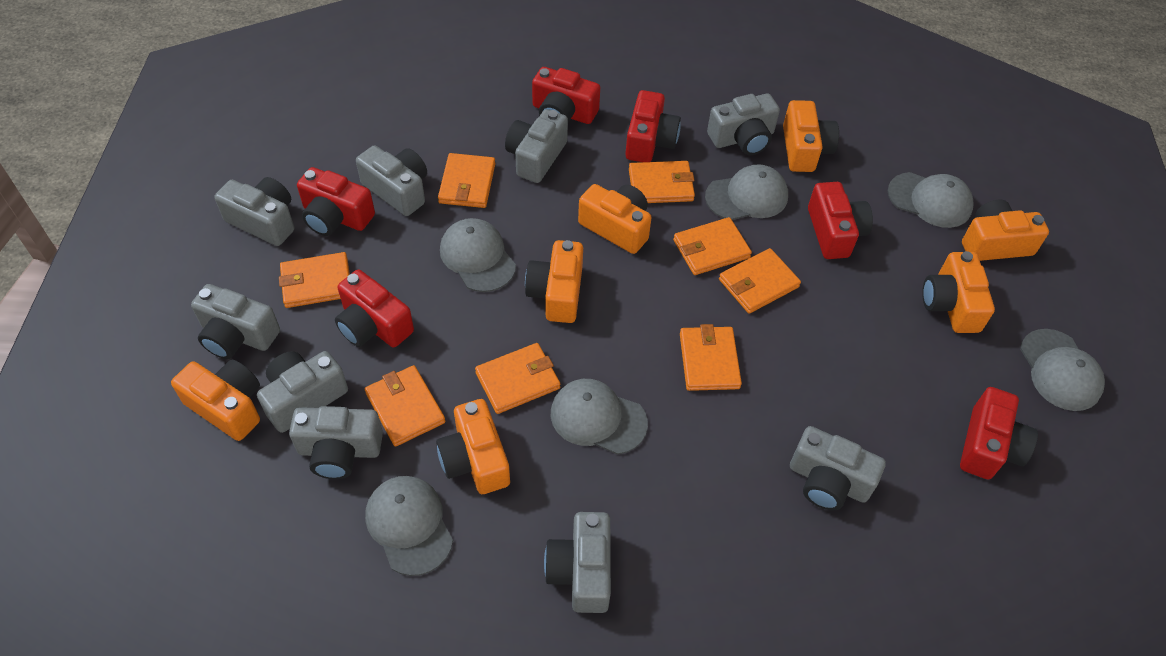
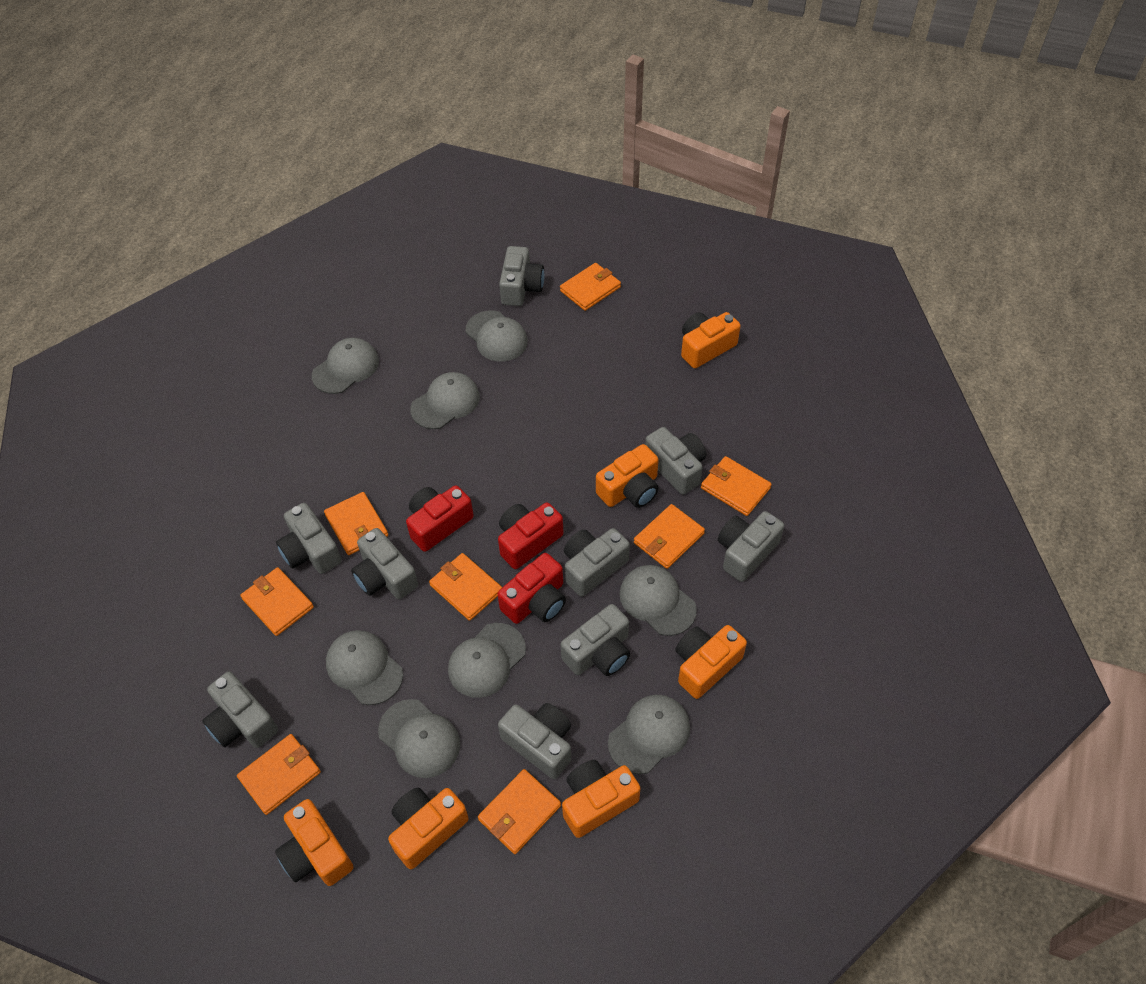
grey cap: 6 -> 8
orange camera: 7 -> 6
red camera: 6 -> 3

